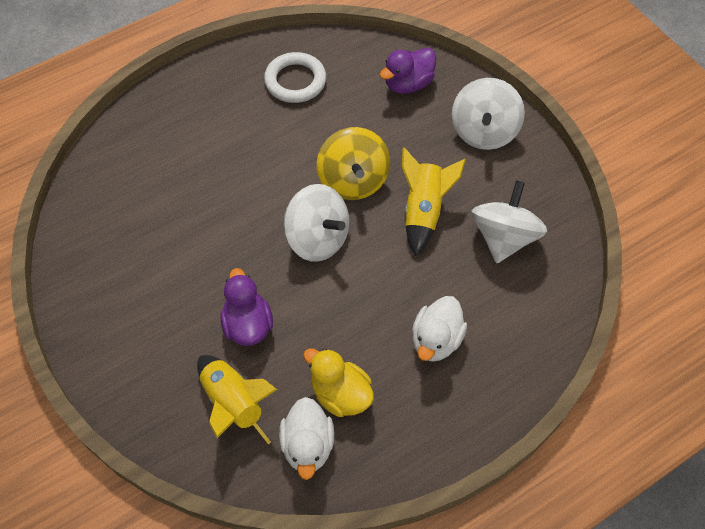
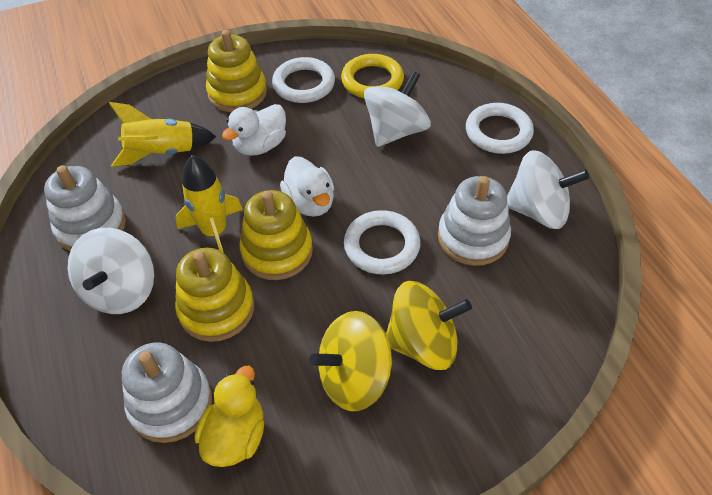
purple duck: 2 -> 0
white ring: 1 -> 3
white stacking toy: 0 -> 3
yellow ring: 0 -> 1
yellow spinning top: 1 -> 2
yellow stacking toy: 0 -> 3

